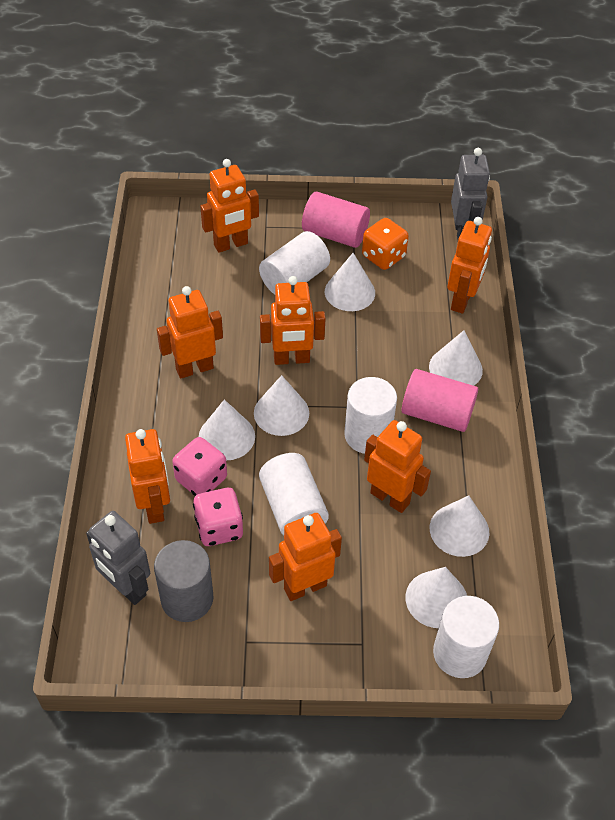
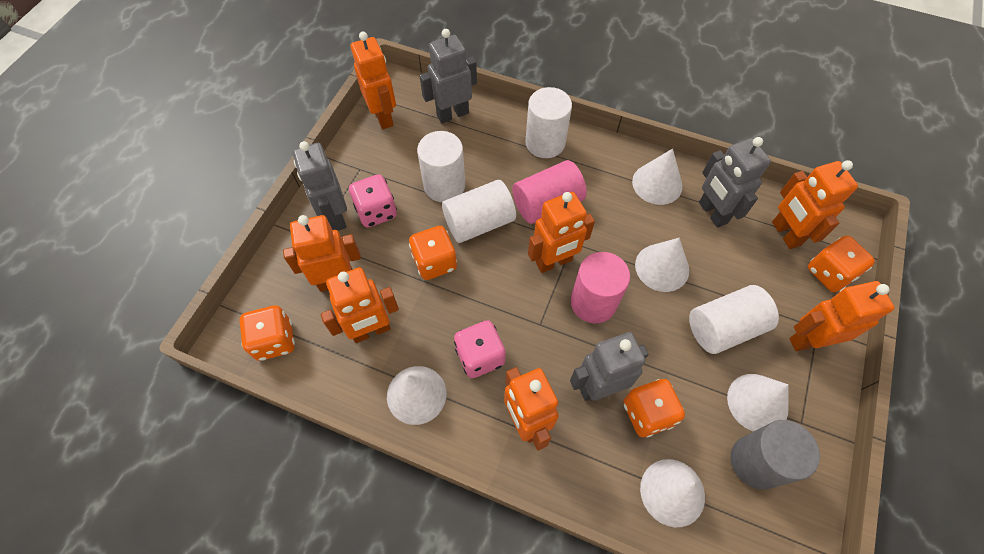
grey robot: 2 -> 4
orange dice: 1 -> 4
white cone: 6 -> 5

